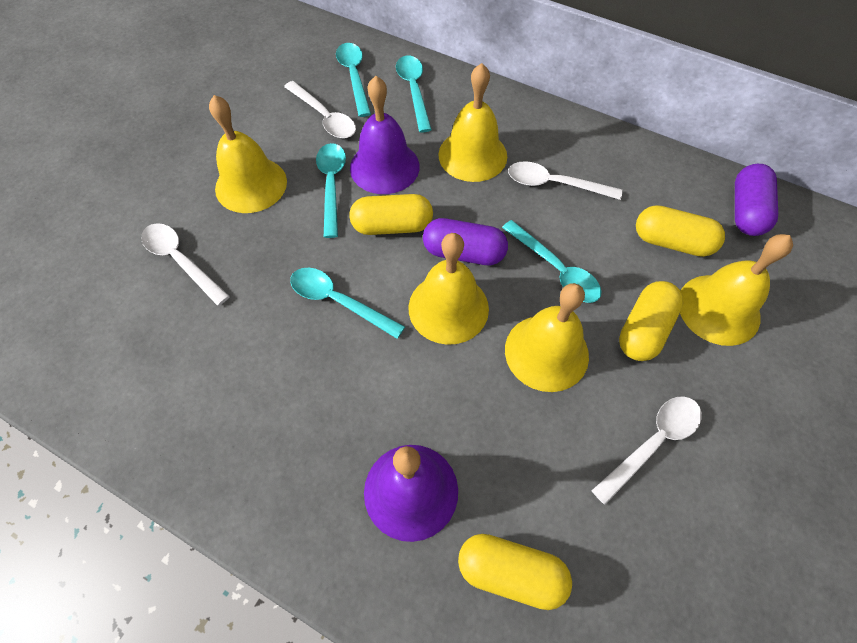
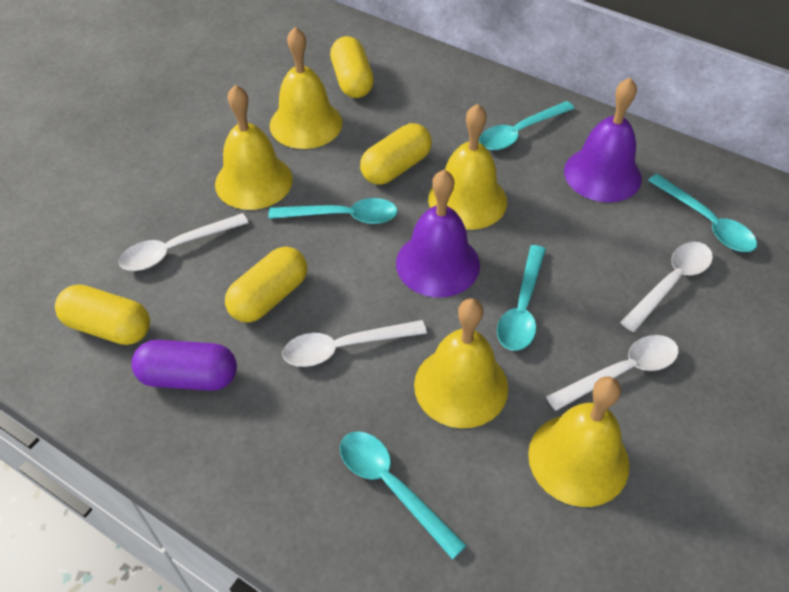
purple capsule: 2 -> 1

